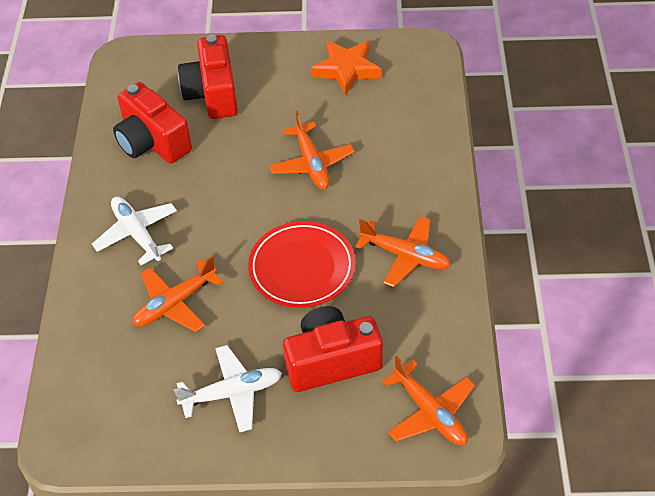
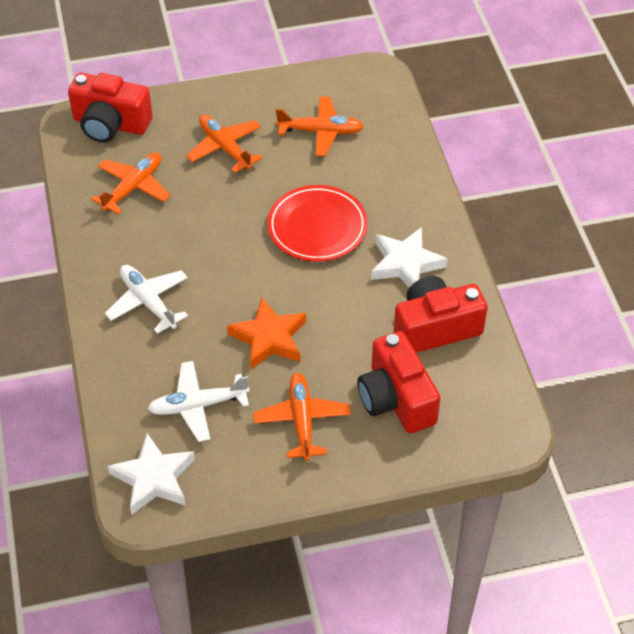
white star: 0 -> 2

